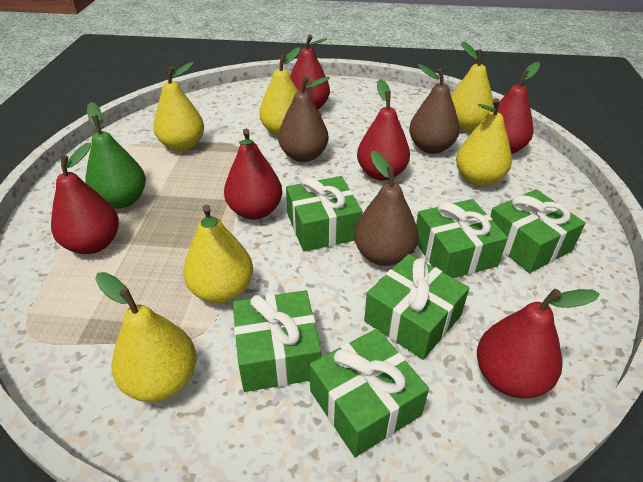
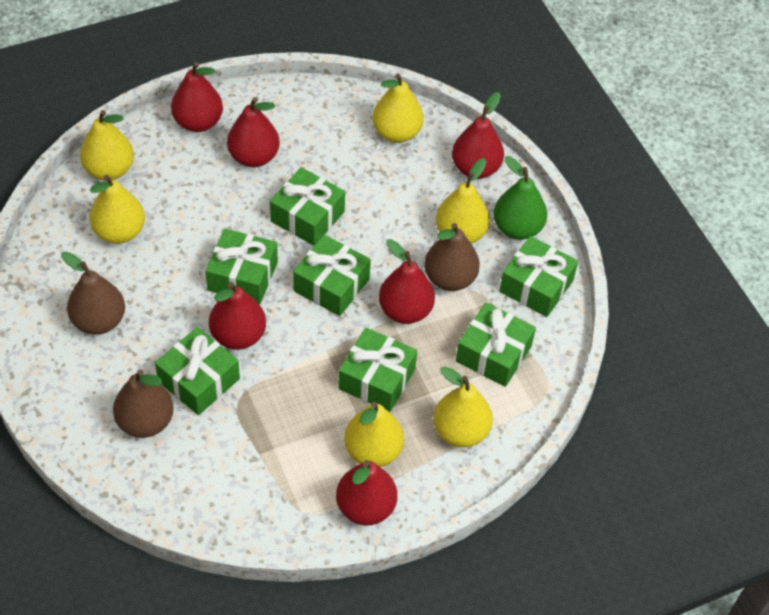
green gift: 6 -> 7

